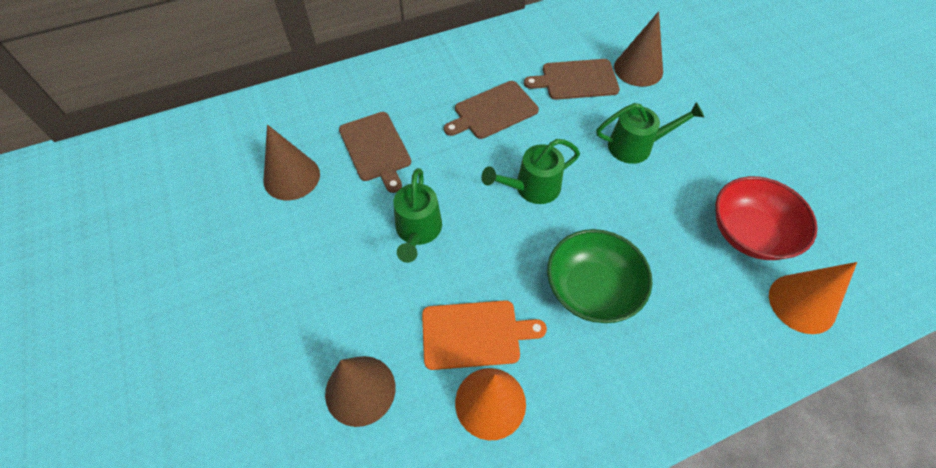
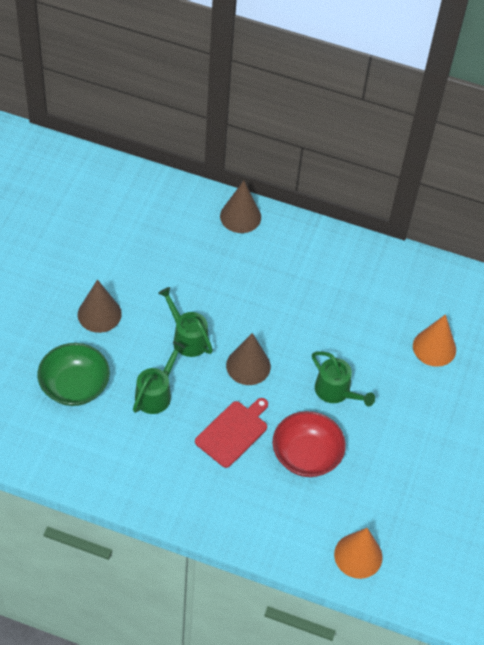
brown cutting board: 3 -> 0
orange cutting board: 1 -> 0
red cutting board: 0 -> 1

